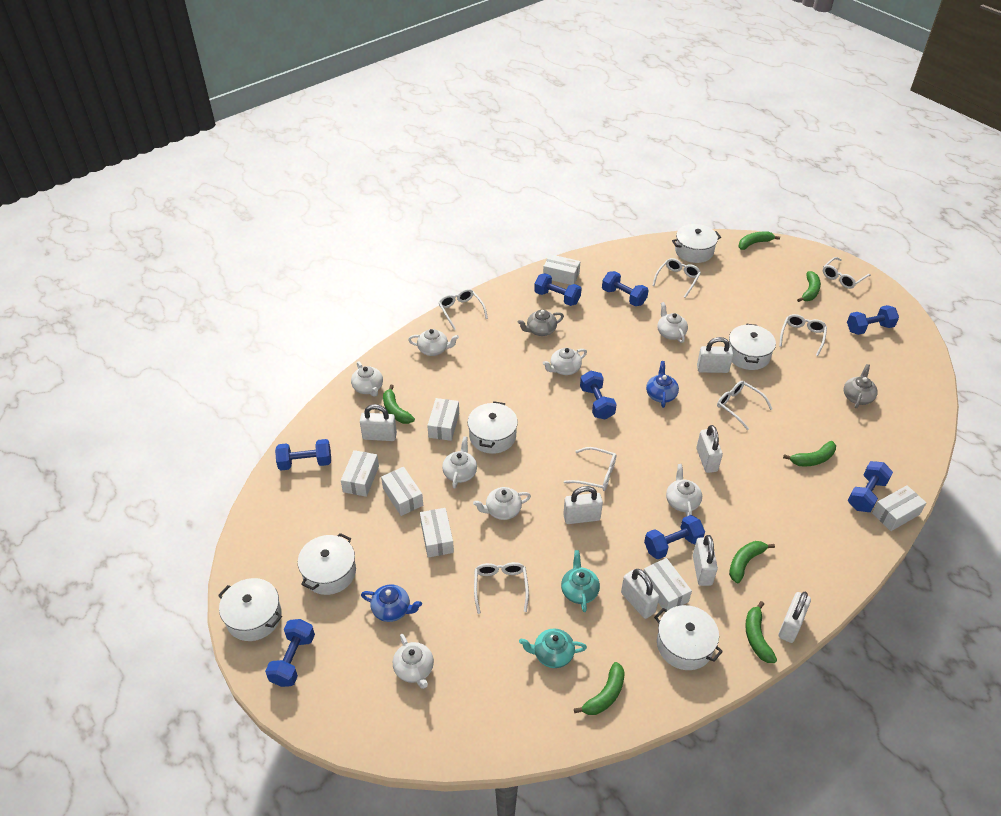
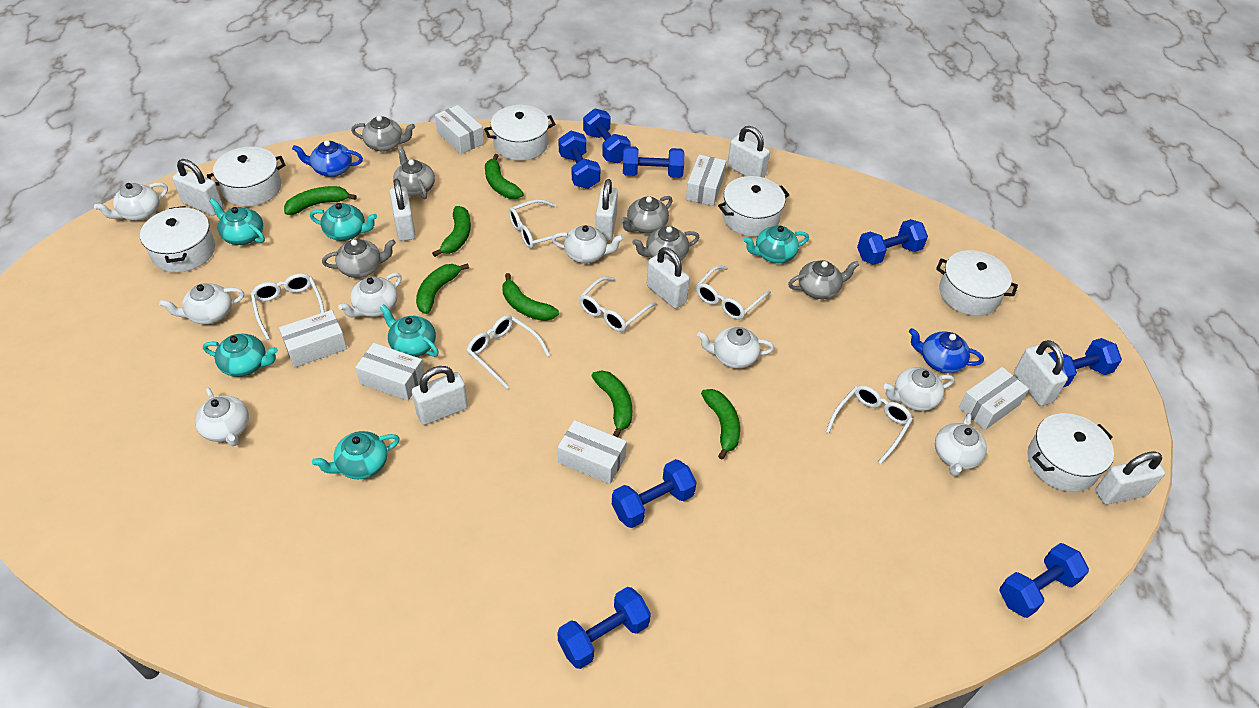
grey teapot: 2 -> 6
turquoise teapot: 2 -> 6
white box: 7 -> 6
white glasses: 7 -> 6
white padlock: 7 -> 8

